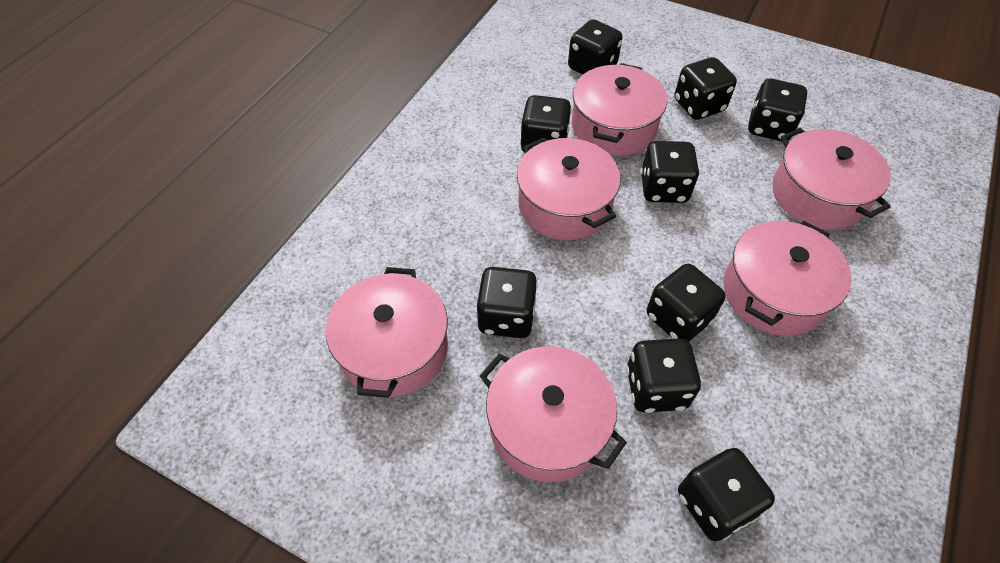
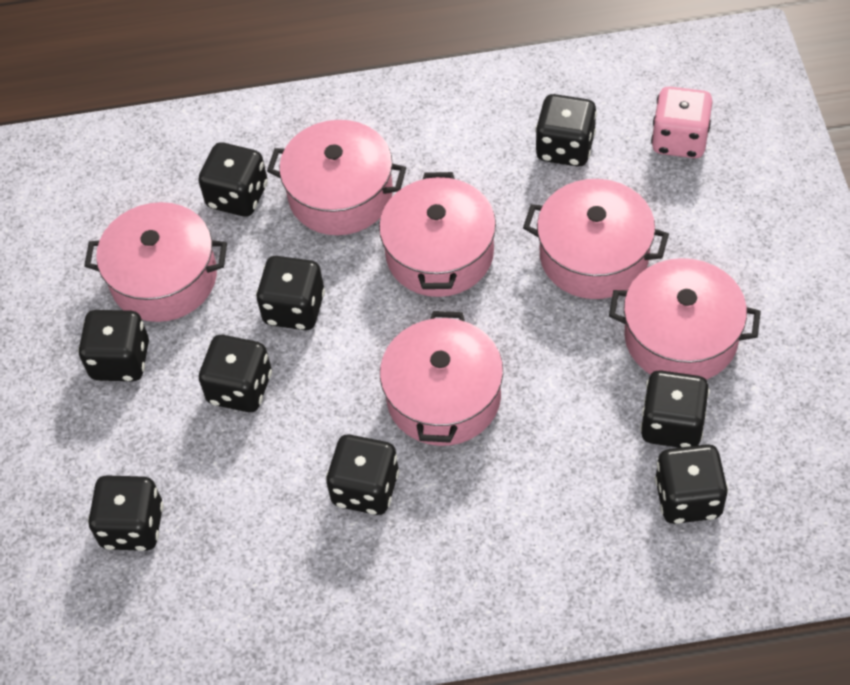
pink dice: 0 -> 1

